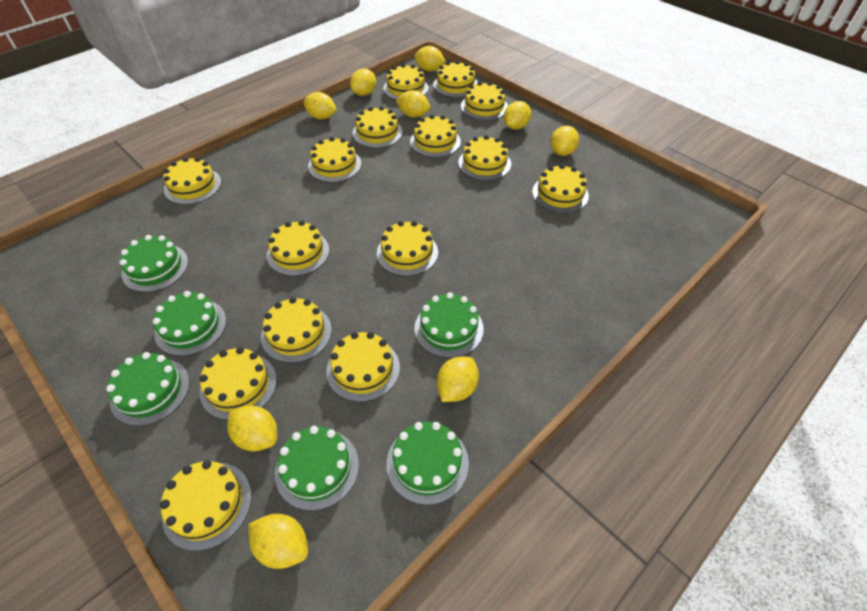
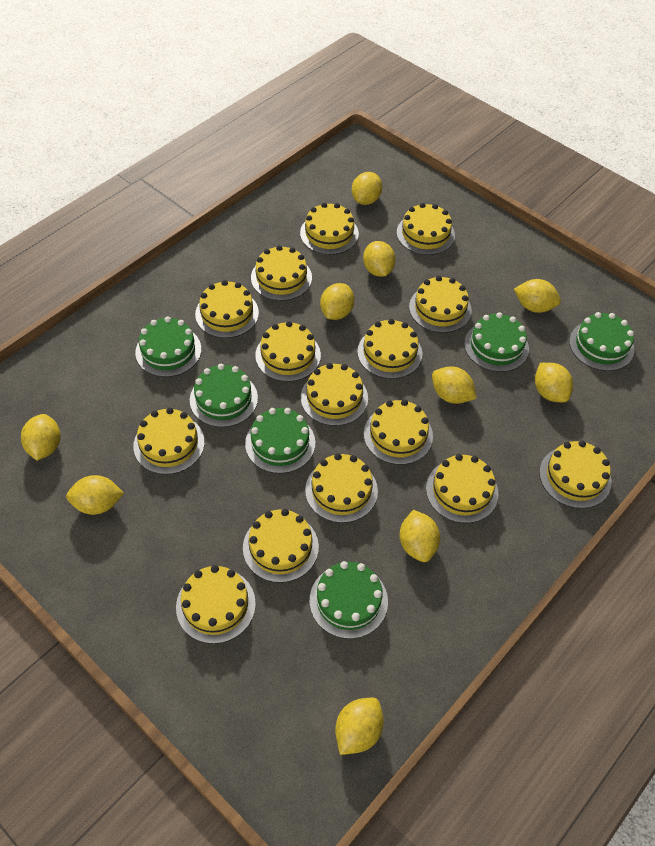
yellow lemon: 9 -> 10

